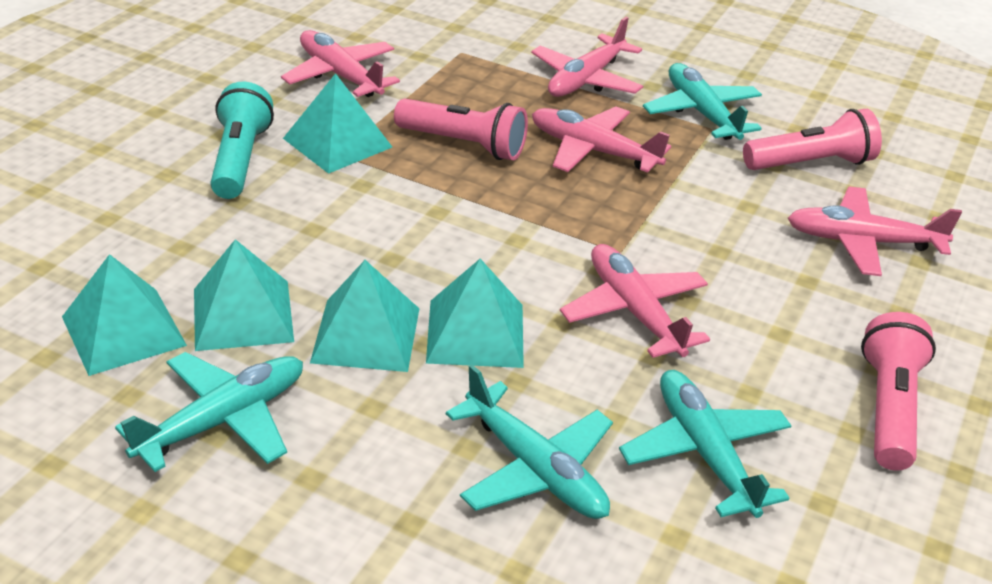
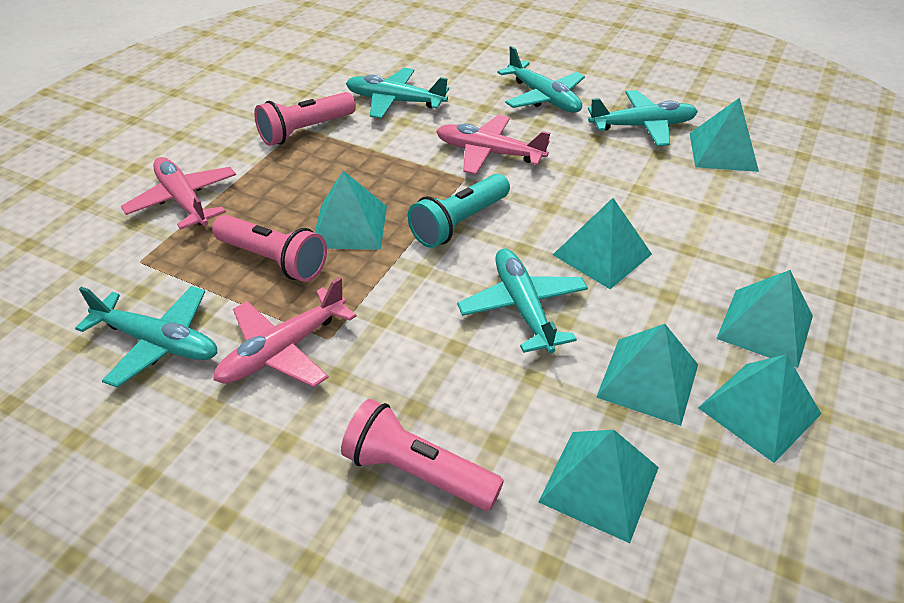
pink plane: 5 -> 3
turquoise plane: 4 -> 5
turquoise pyramid: 5 -> 7

